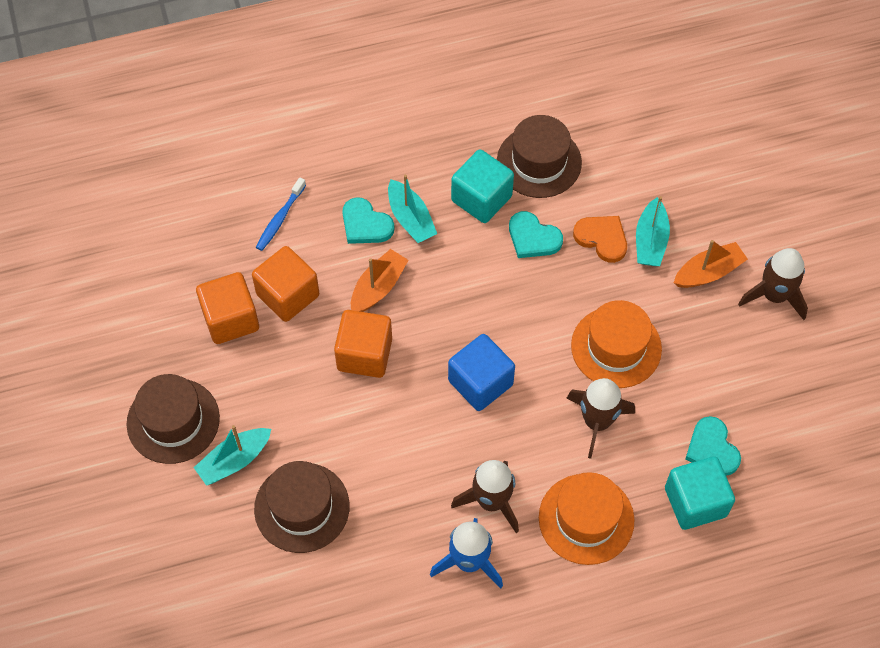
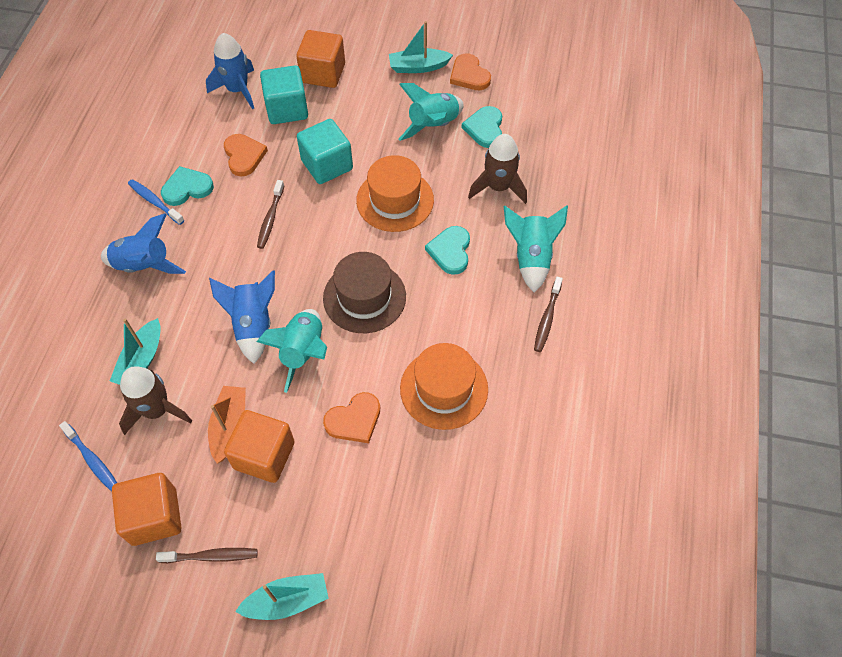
blue cube: 1 -> 0
blue rocket: 1 -> 3
blue toothbrush: 1 -> 2
brown hat: 3 -> 1
brown rocket: 3 -> 2
brown toothbrush: 0 -> 3
orange boat: 2 -> 1
orange heart: 1 -> 3
turquoise rocket: 0 -> 3

